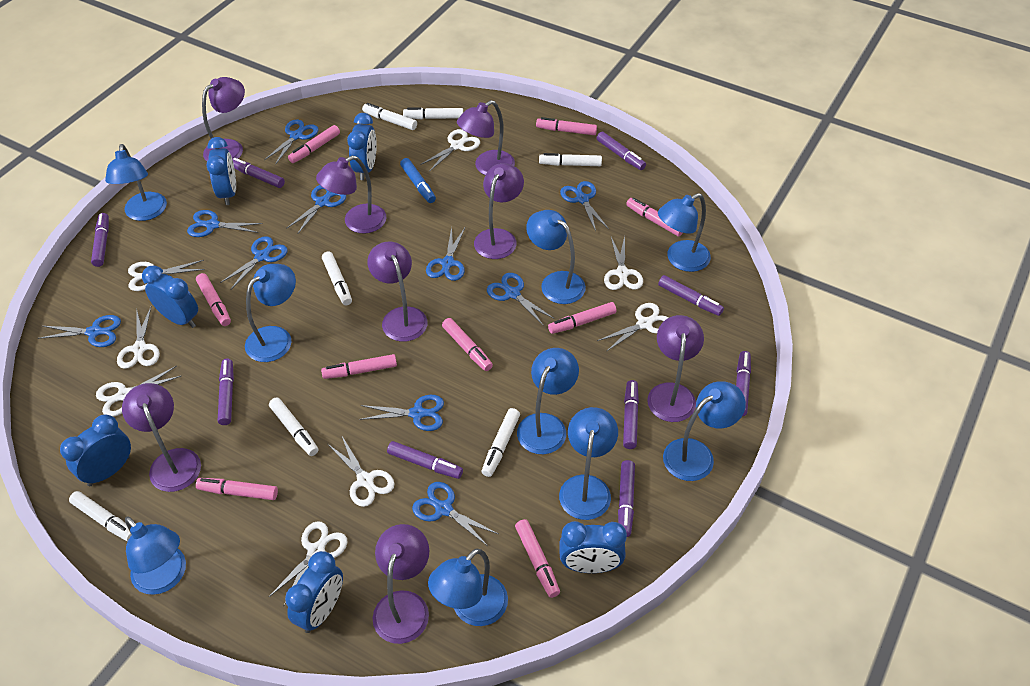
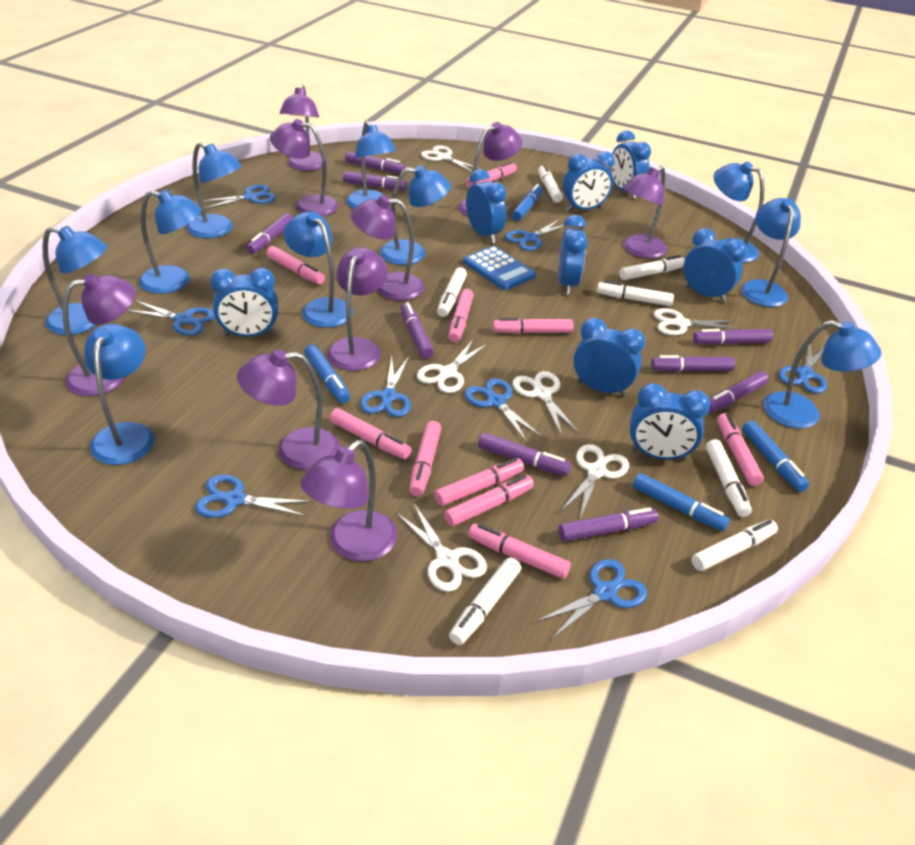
blue calculator: 0 -> 1
blue clock: 6 -> 8
blue lamp: 9 -> 10
blue marker: 1 -> 4
blue scissors: 10 -> 8
pink marker: 9 -> 10
purple lamp: 8 -> 9
white scissors: 8 -> 6

